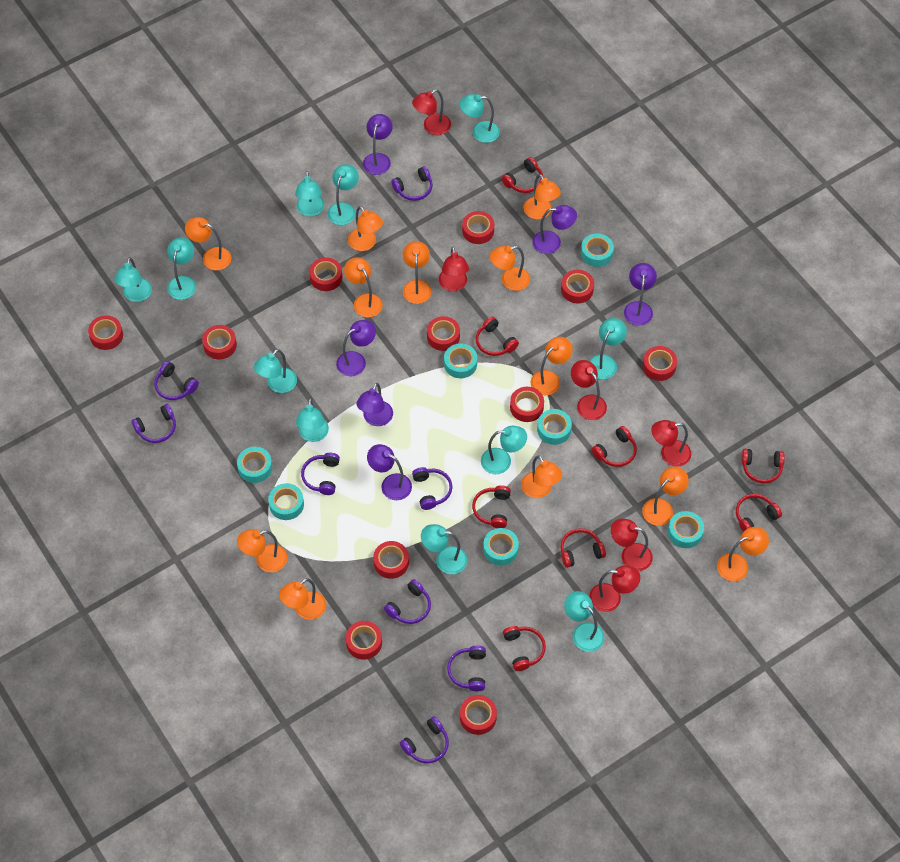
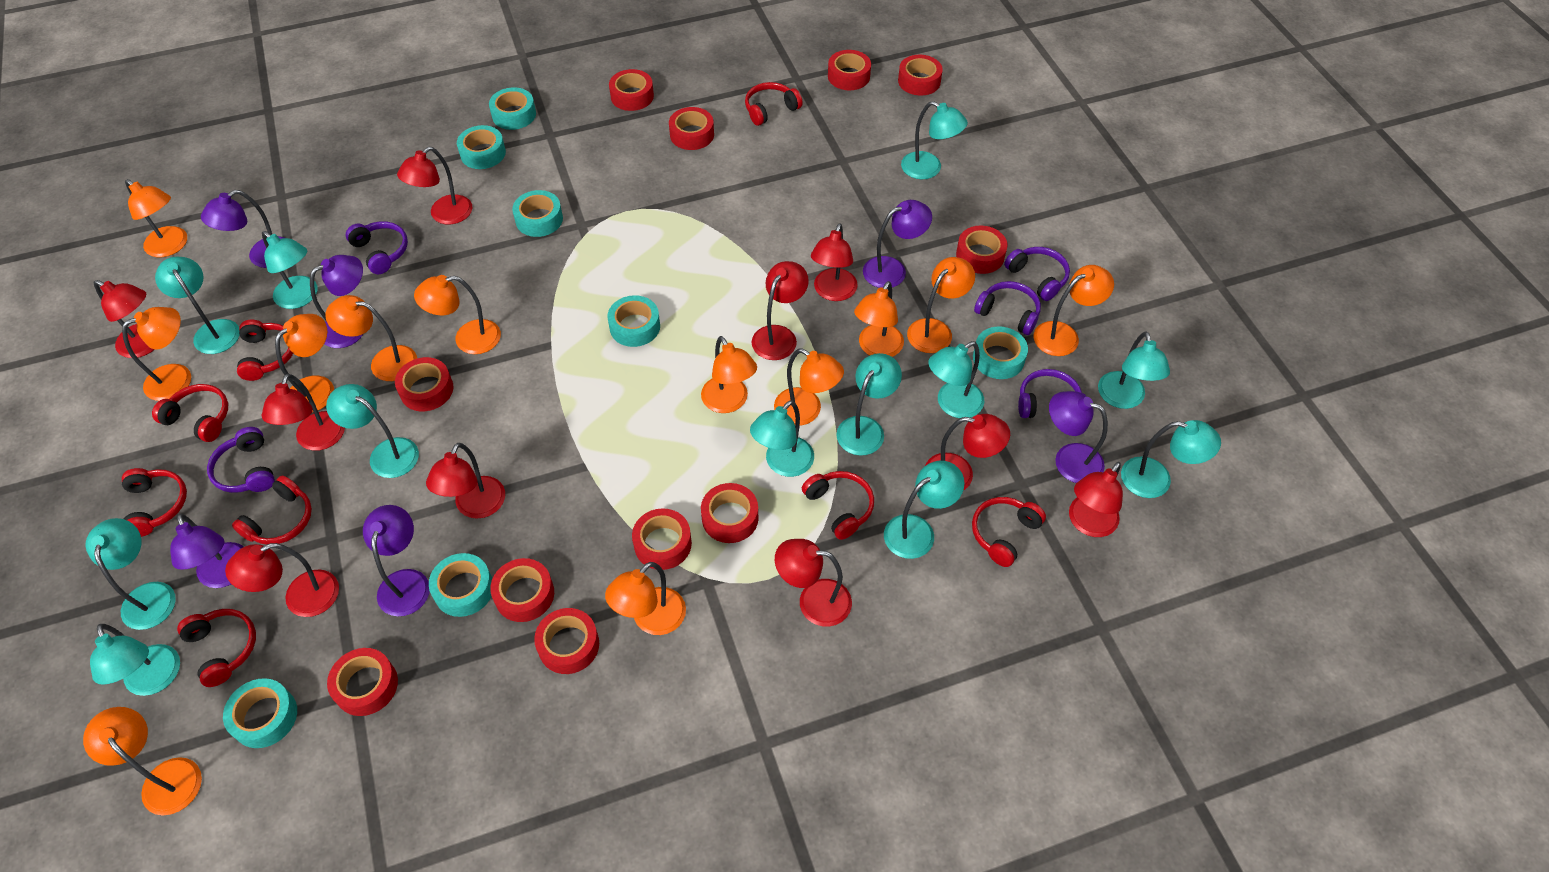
purple headphones: 8 -> 5
red lamp: 6 -> 10
turquoise lamp: 11 -> 12

